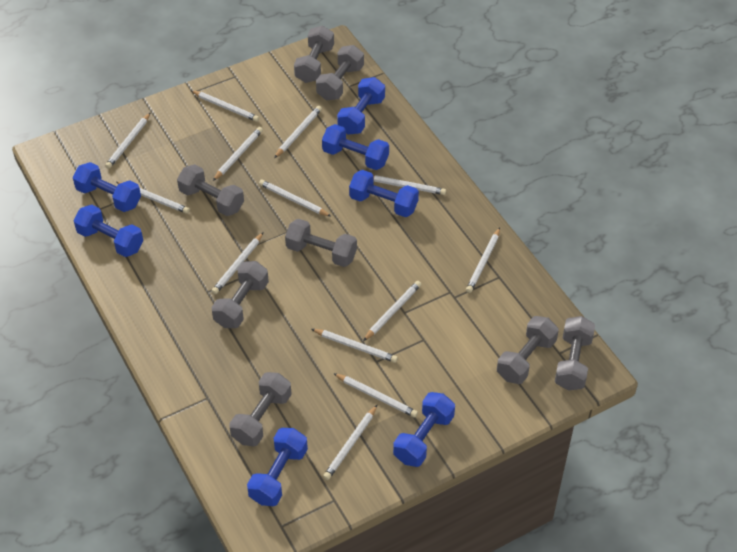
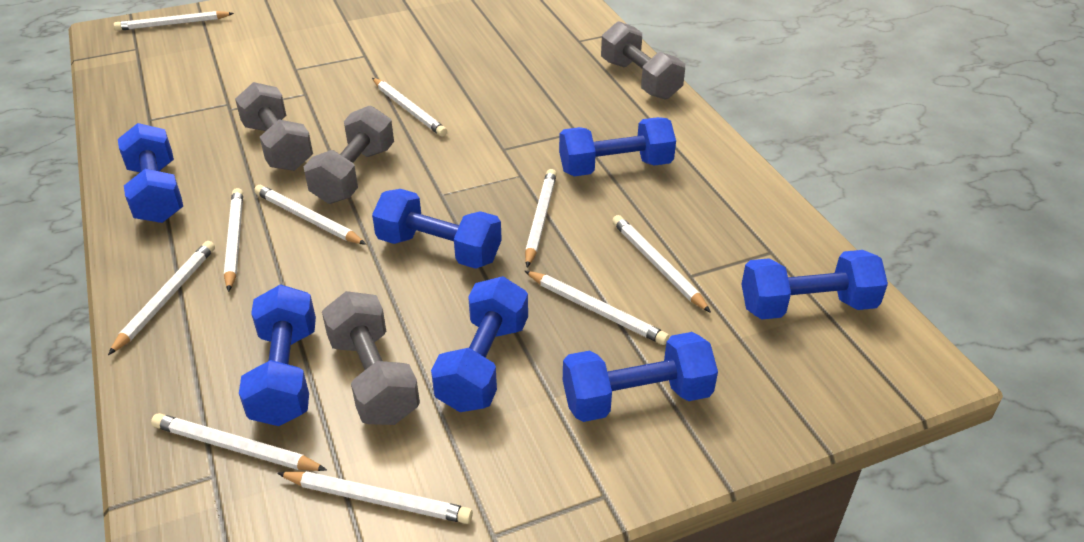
grey dumbbell: 8 -> 4
white pencil: 13 -> 10

